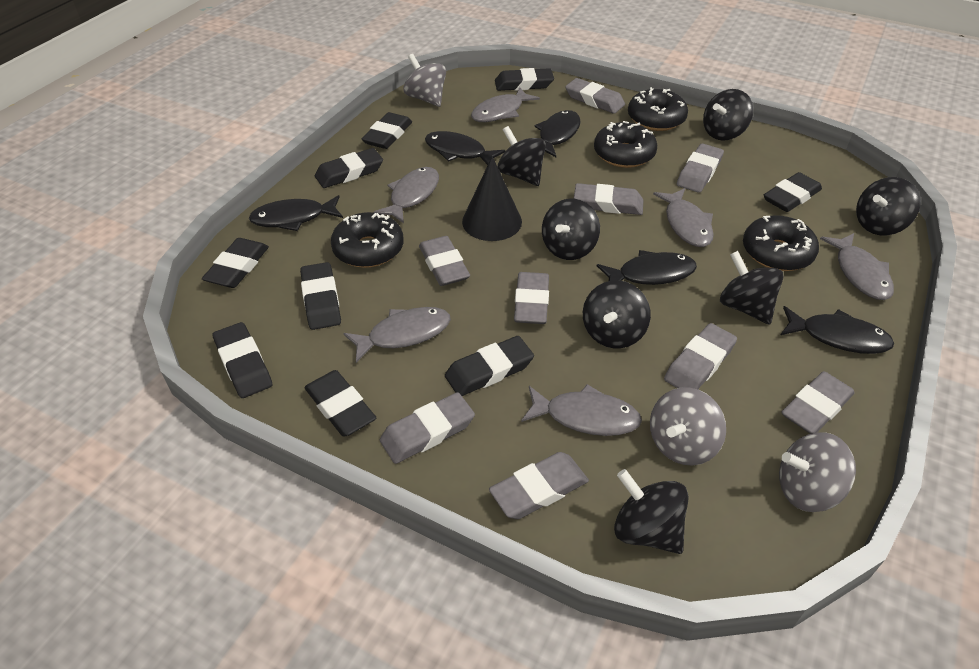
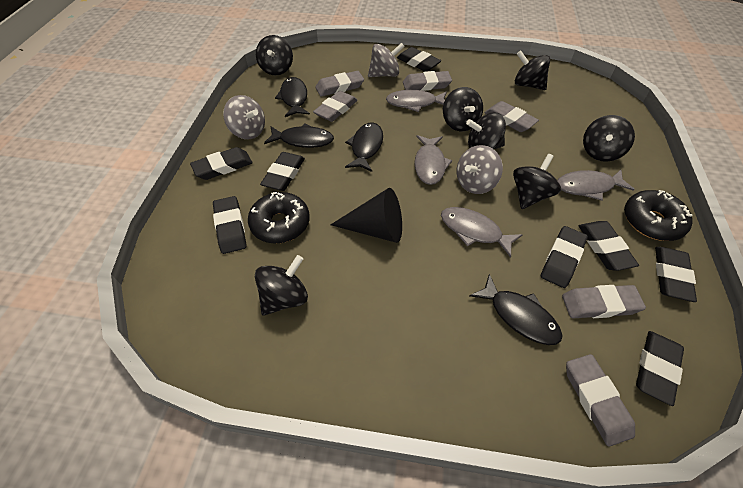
black donut: 4 -> 2
black eraser: 9 -> 8
black fish: 5 -> 4
grey eraser: 9 -> 6
grey fish: 6 -> 4

